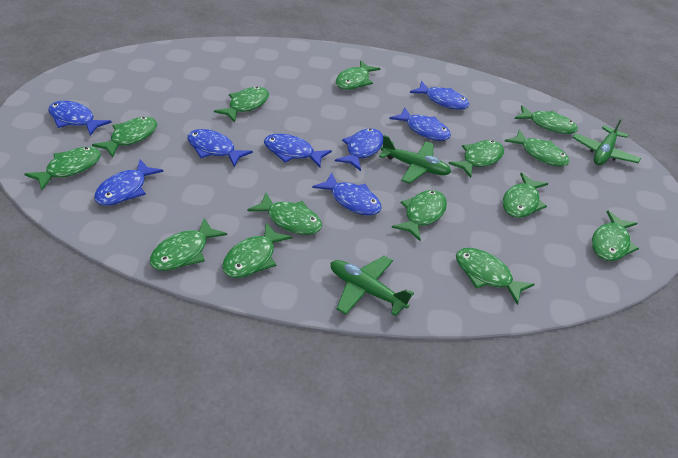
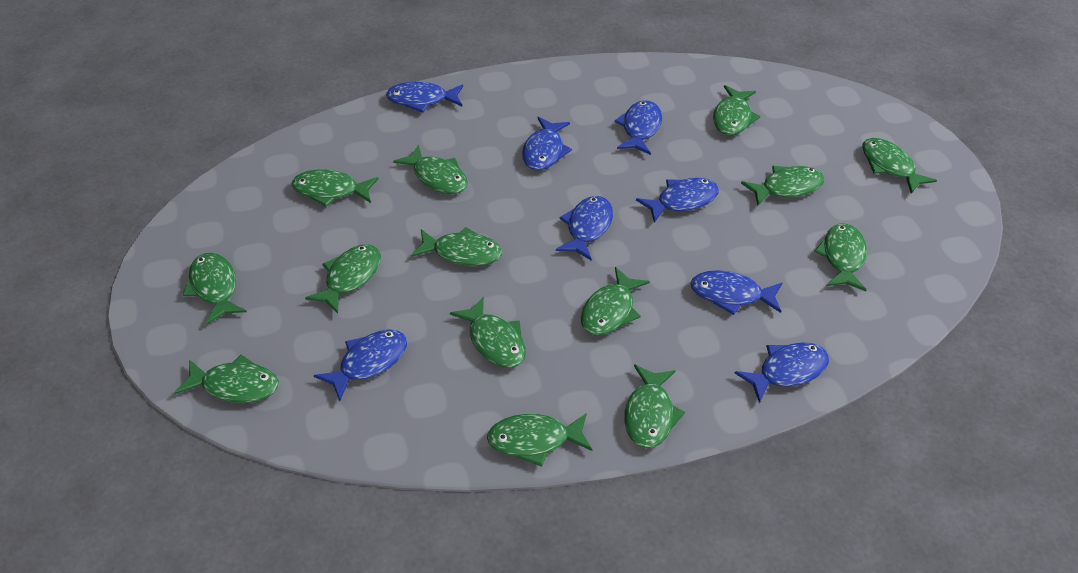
green plane: 3 -> 0

